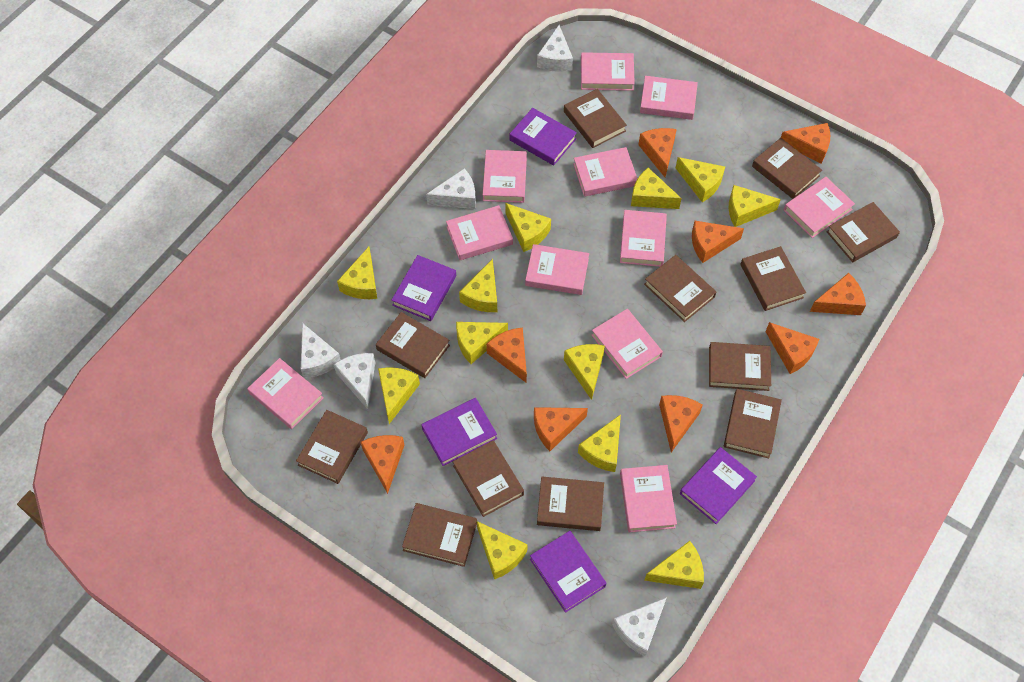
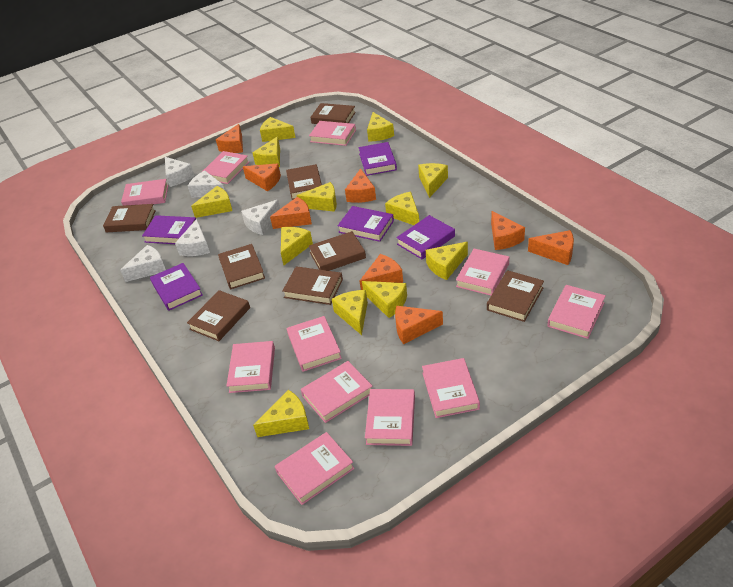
brown book: 12 -> 8
orange cheese: 9 -> 8

